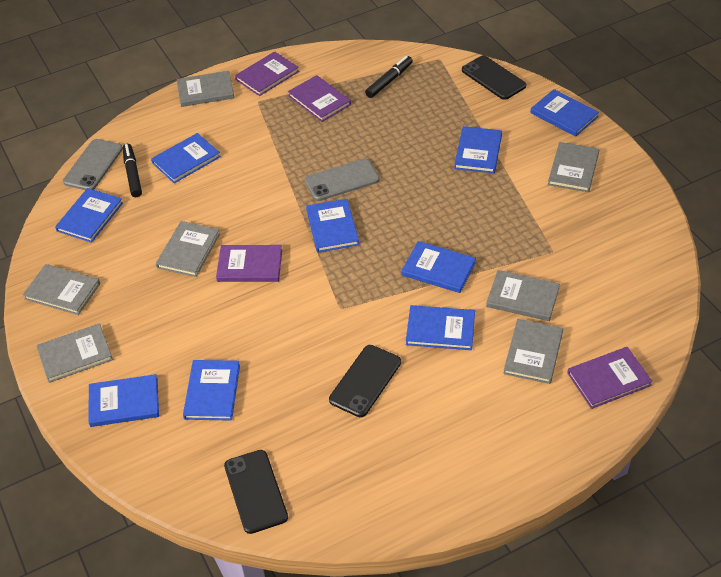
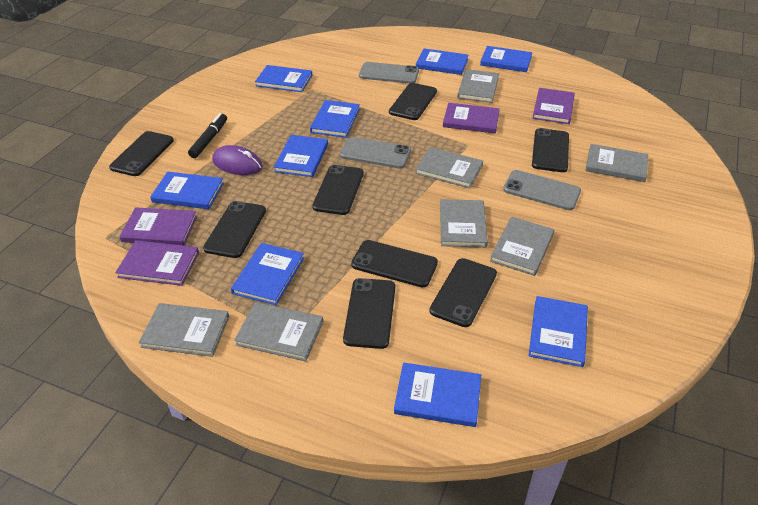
black marker: 2 -> 1
black phone: 3 -> 8
grey phone: 2 -> 3
purple mouse: 0 -> 1

